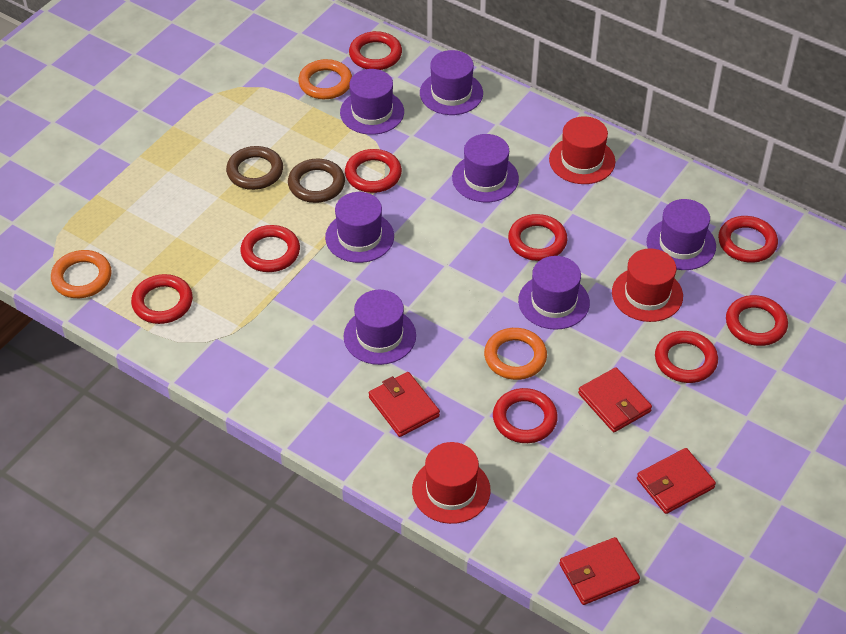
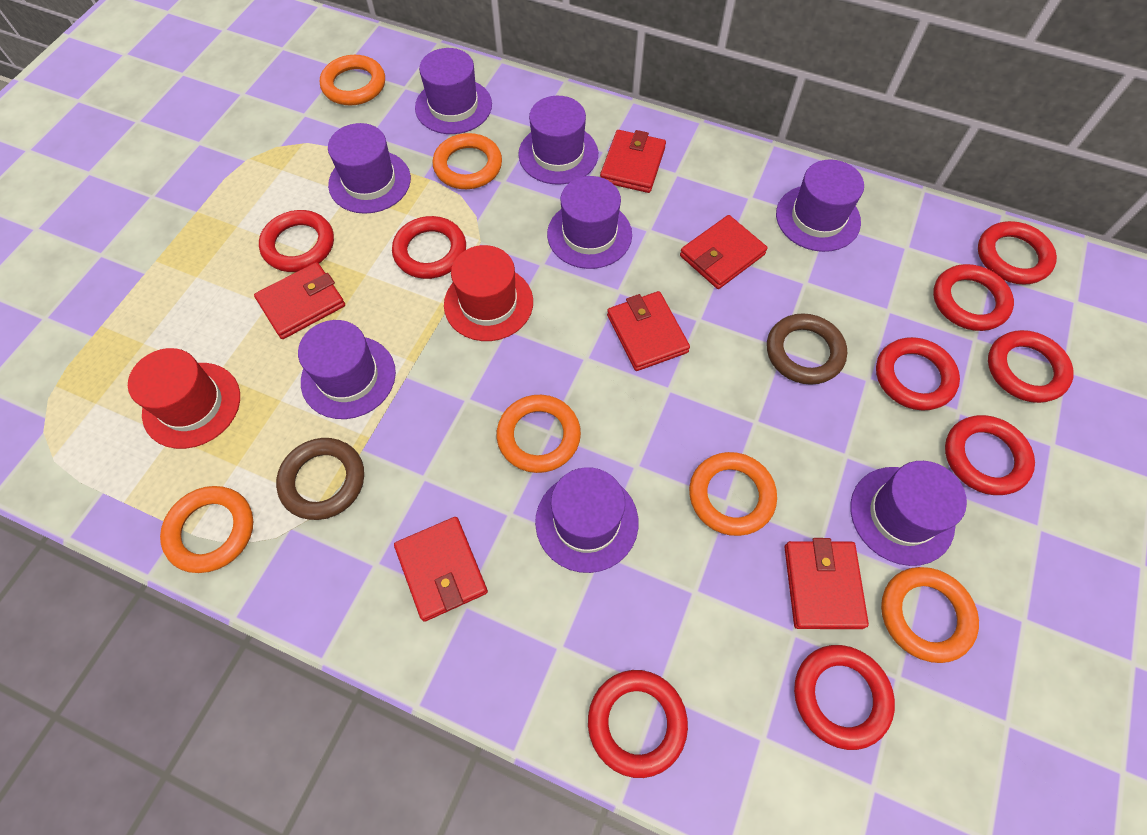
orange ring: 3 -> 6
purple hat: 7 -> 8
red hat: 3 -> 2
red wallet: 4 -> 6

